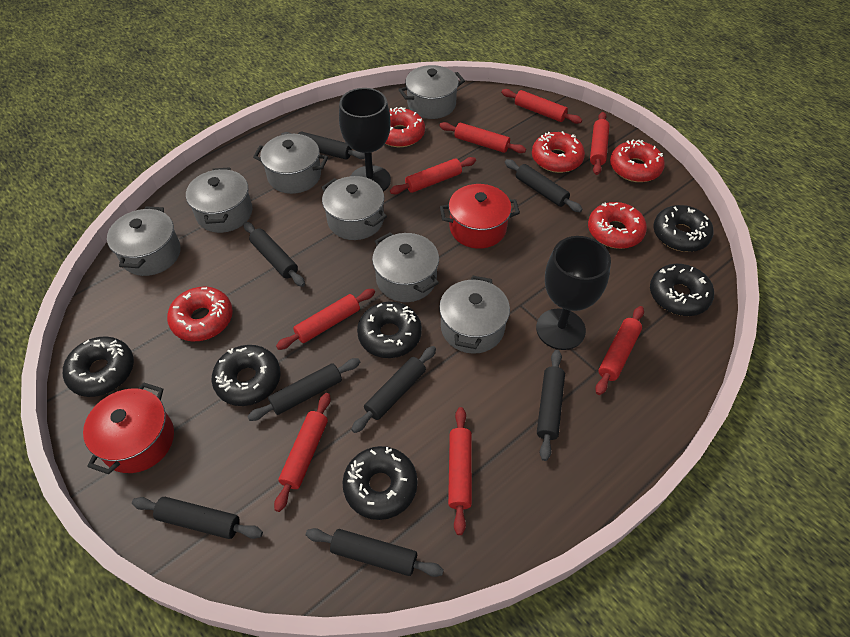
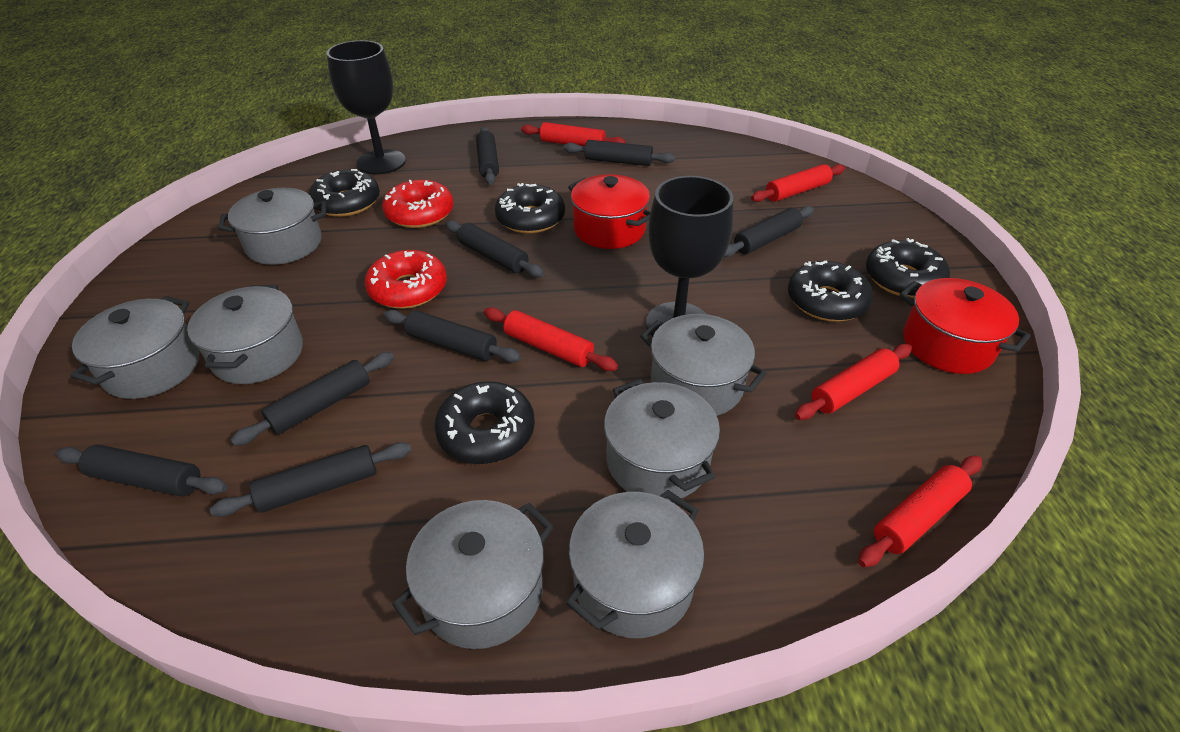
black donut: 6 -> 5
red donut: 5 -> 2
red rolling pin: 8 -> 5

